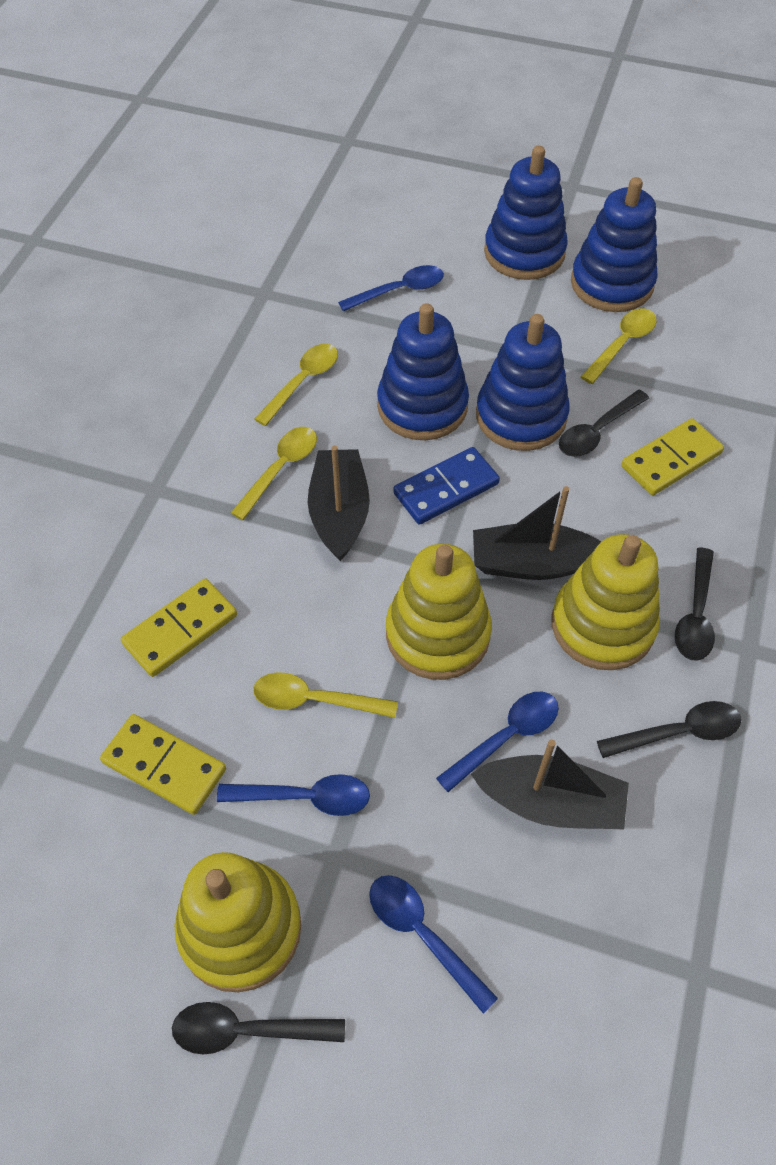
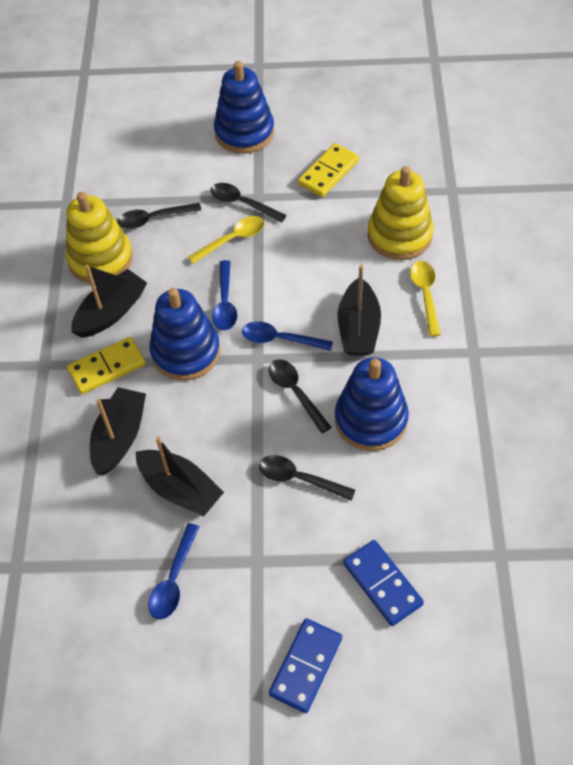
black boat: 3 -> 4
blue domino: 1 -> 2
blue spoon: 4 -> 3
blue stacking toy: 4 -> 3
yellow domino: 3 -> 2
yellow spoon: 4 -> 2
yellow stacking toy: 3 -> 2

